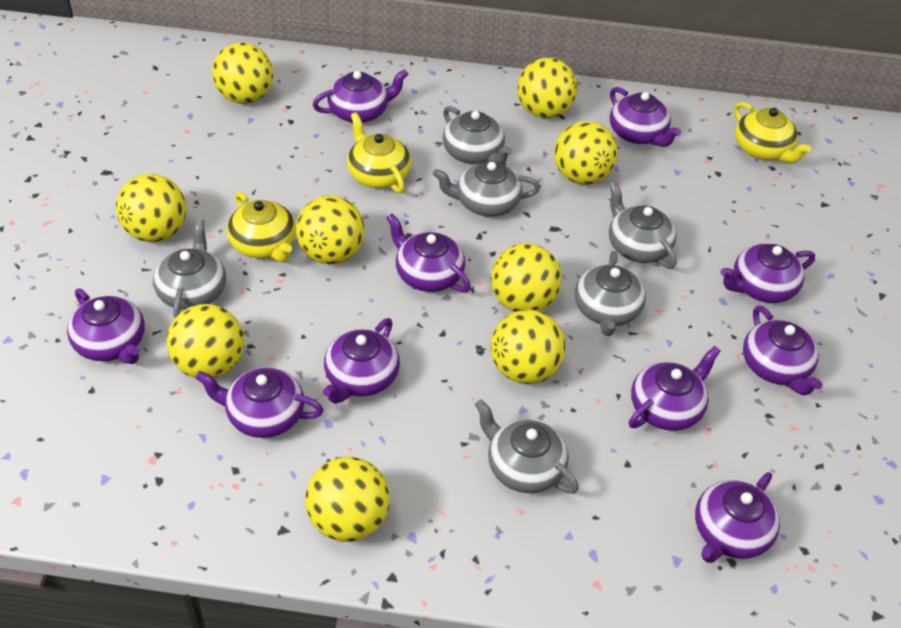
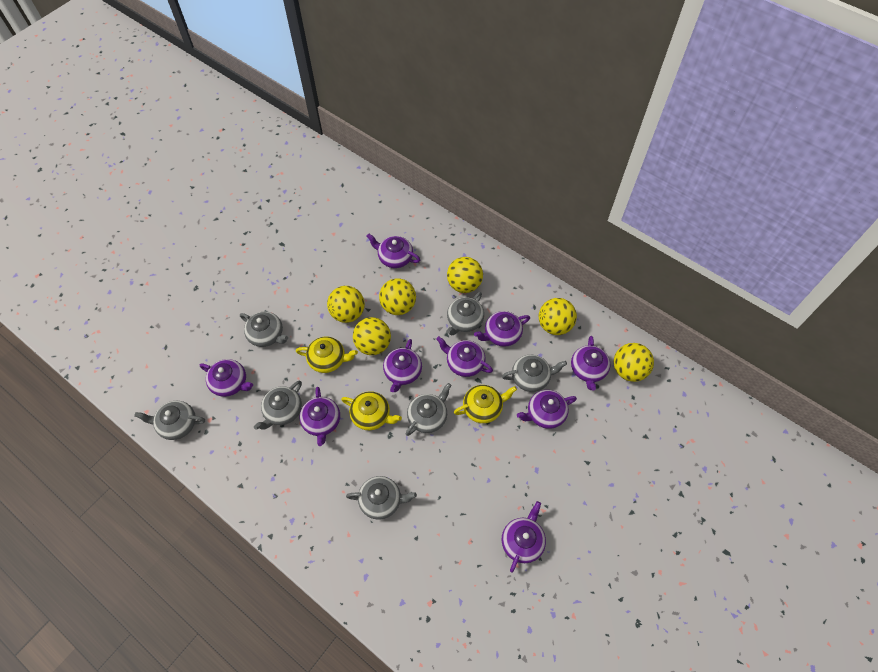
grey teapot: 6 -> 7
purple teapot: 10 -> 9
yellow ball: 9 -> 6

